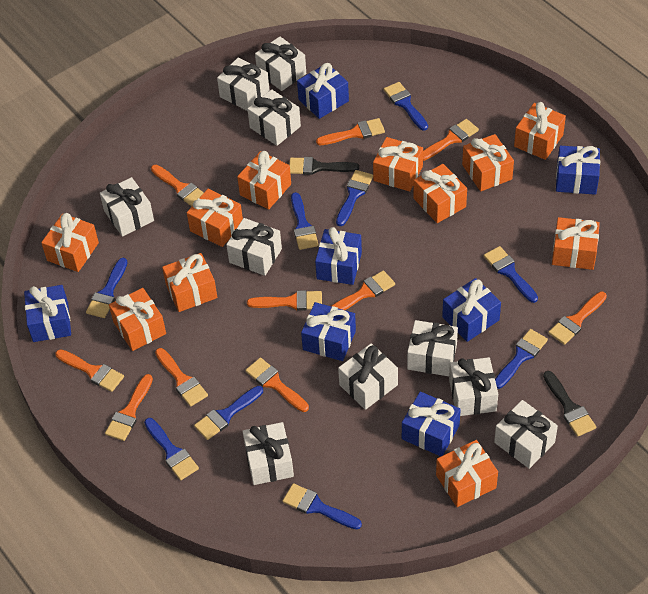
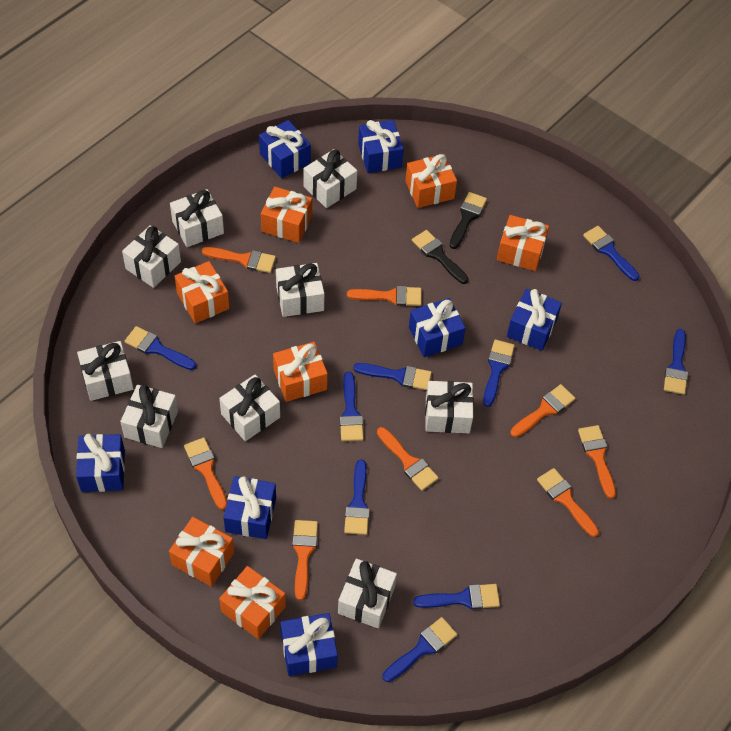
orange brush: 10 -> 8
orange gift: 11 -> 7
white gift: 10 -> 9

